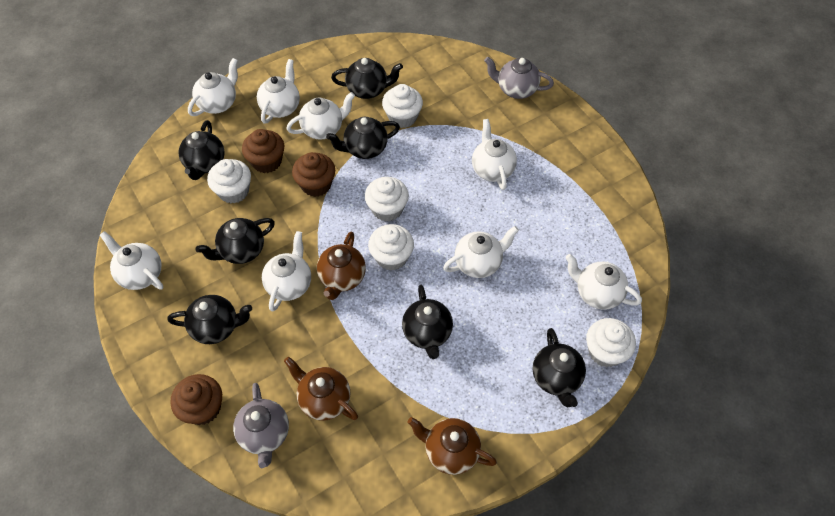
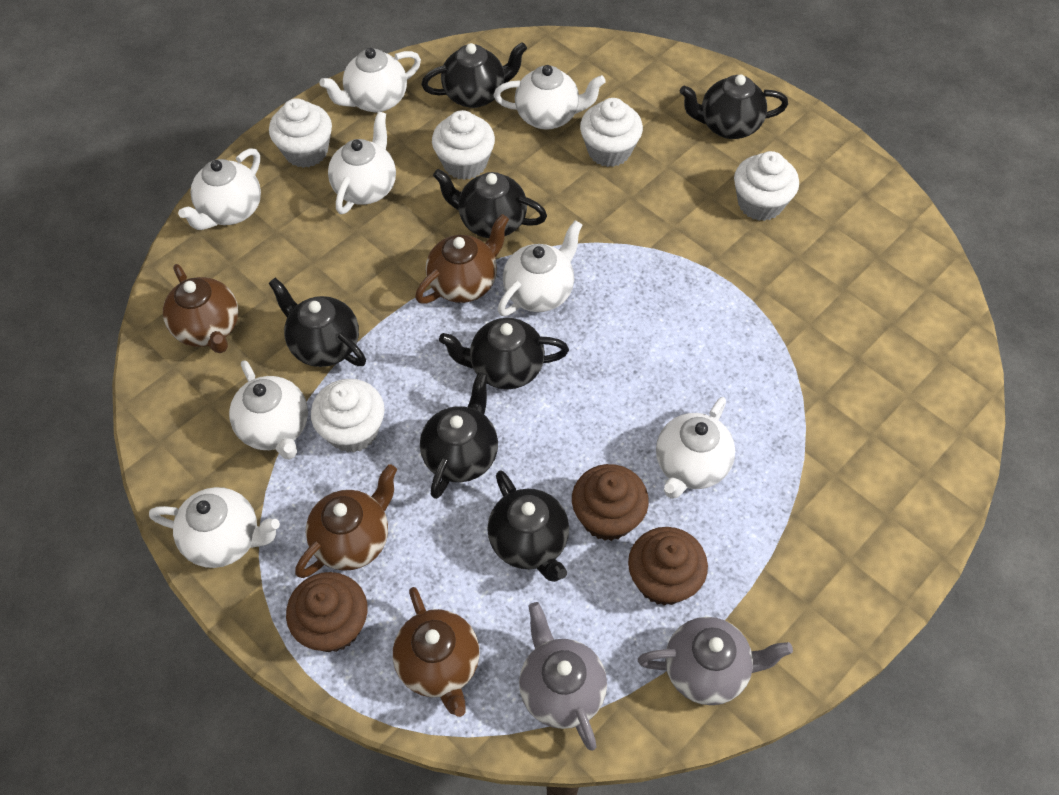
brown teapot: 3 -> 4

